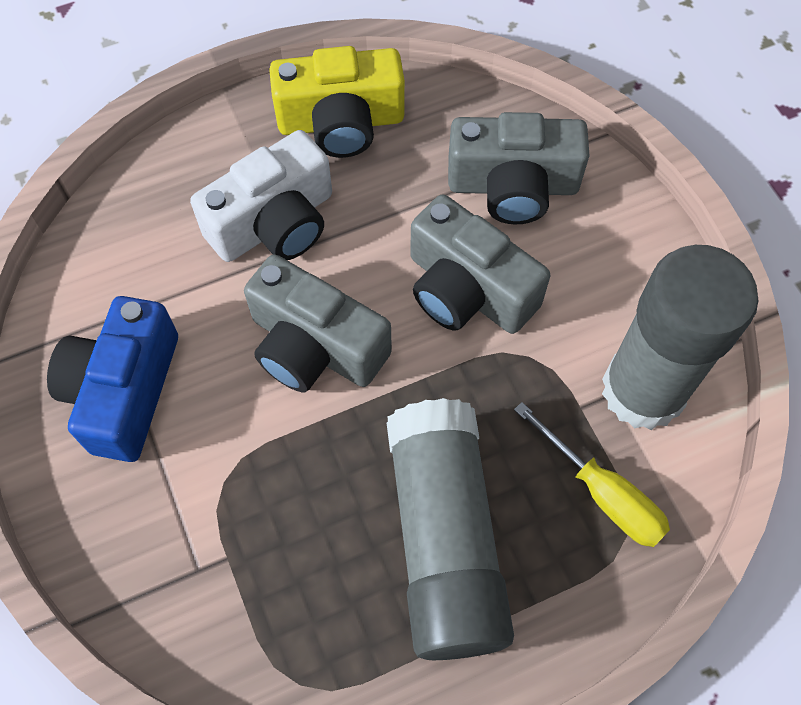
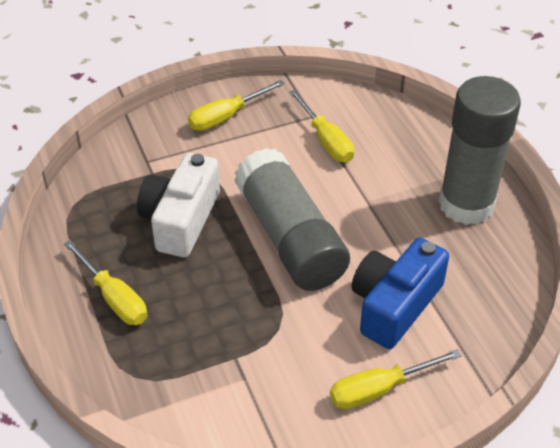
grey camera: 3 -> 0
yellow camera: 1 -> 0
yellow screwdriver: 1 -> 4

